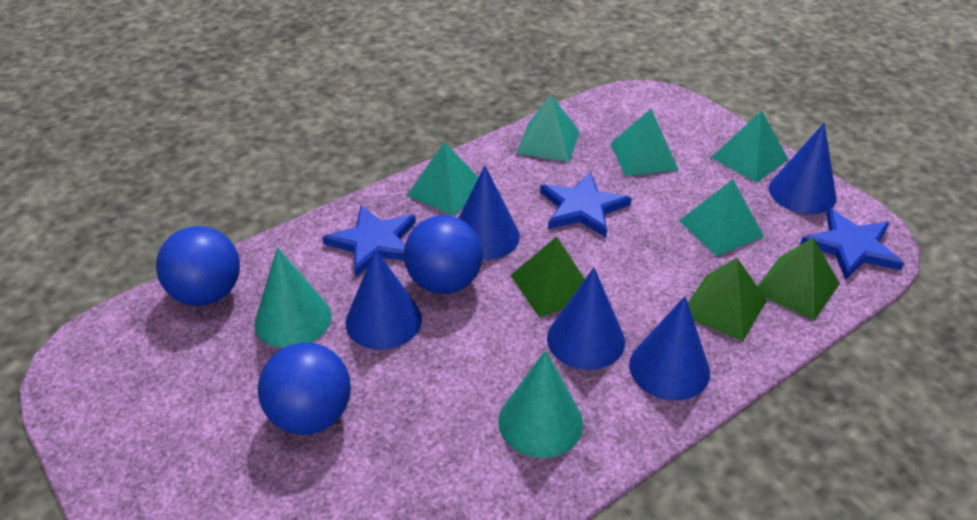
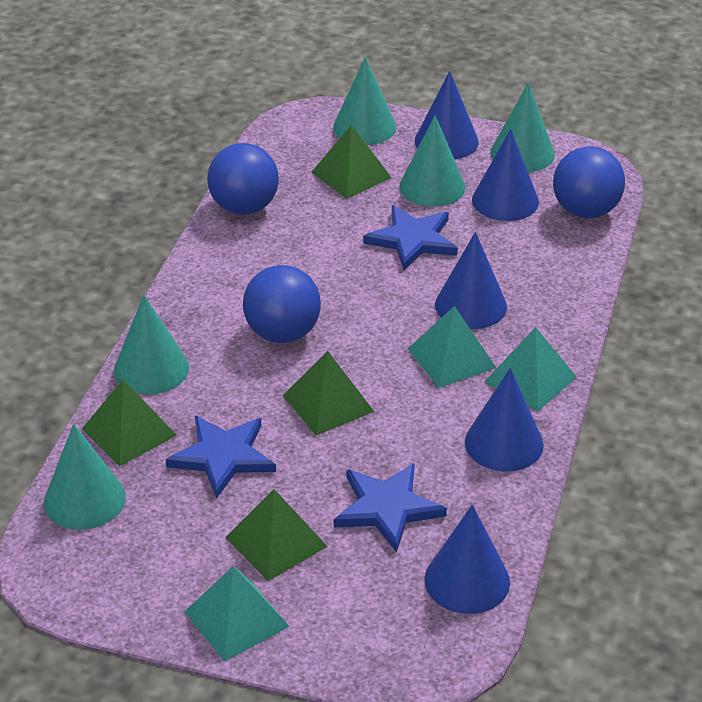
green pyramid: 3 -> 4
turquoise cone: 2 -> 5
turquoise pyramid: 5 -> 3

